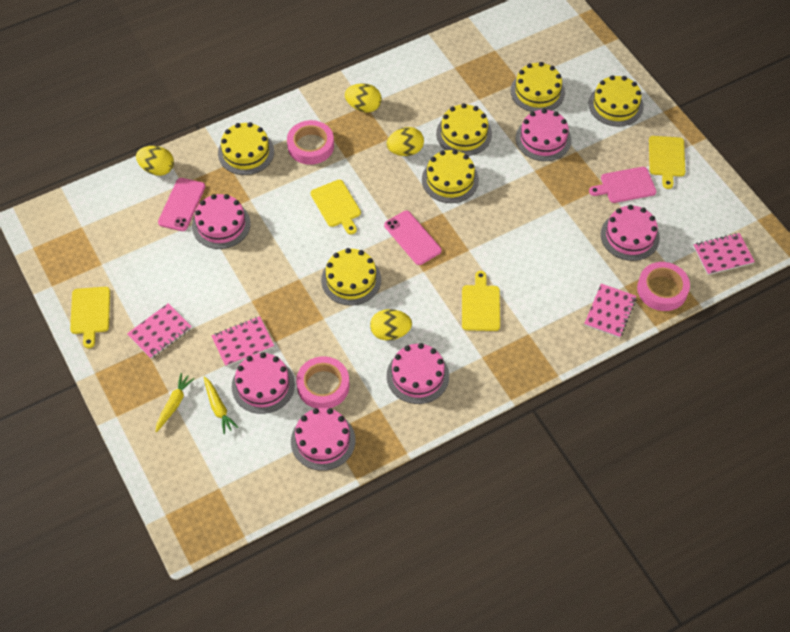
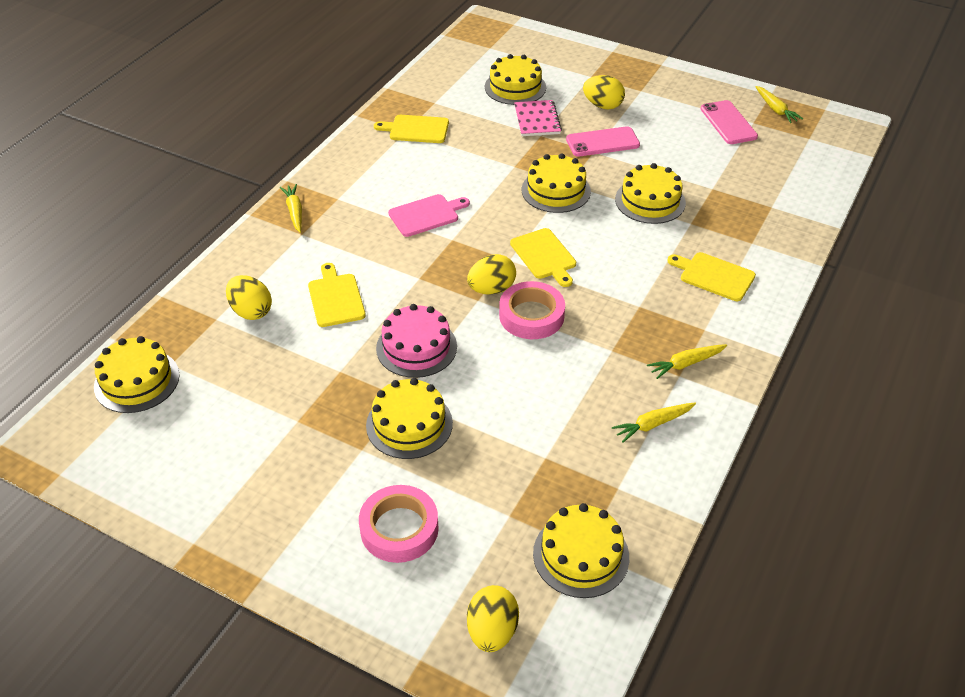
pink cake: 6 -> 1
pink notebook: 4 -> 1
pink tape: 3 -> 2
yellow carrot: 2 -> 4

